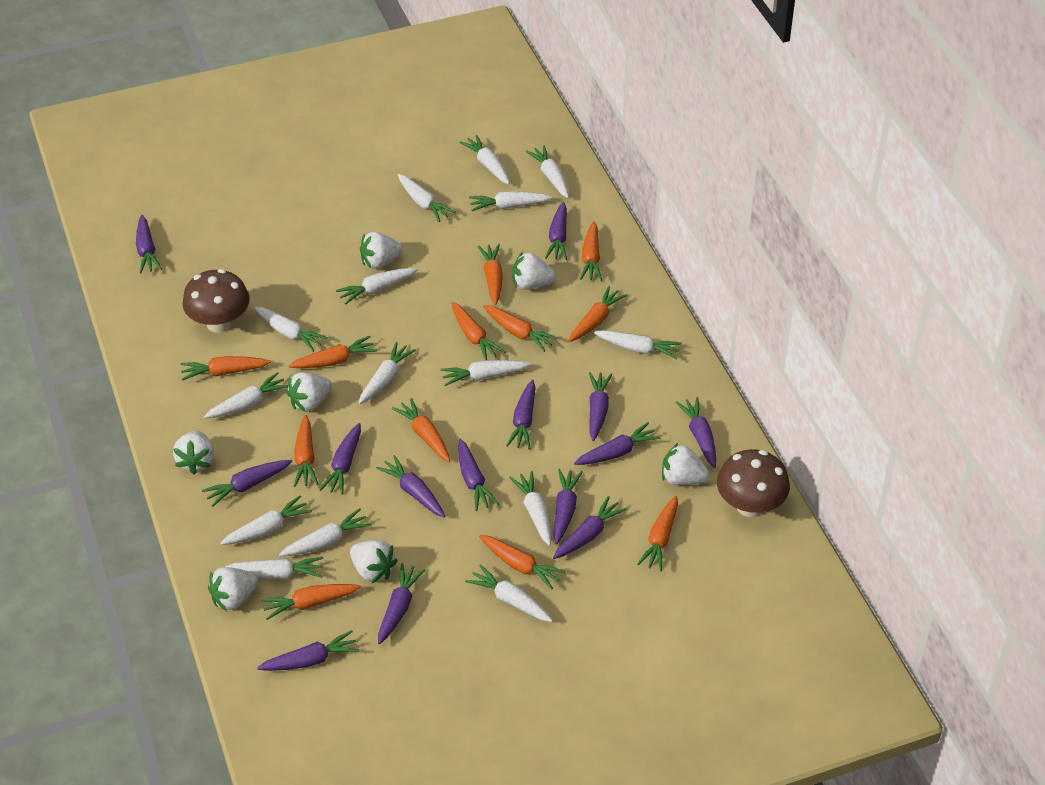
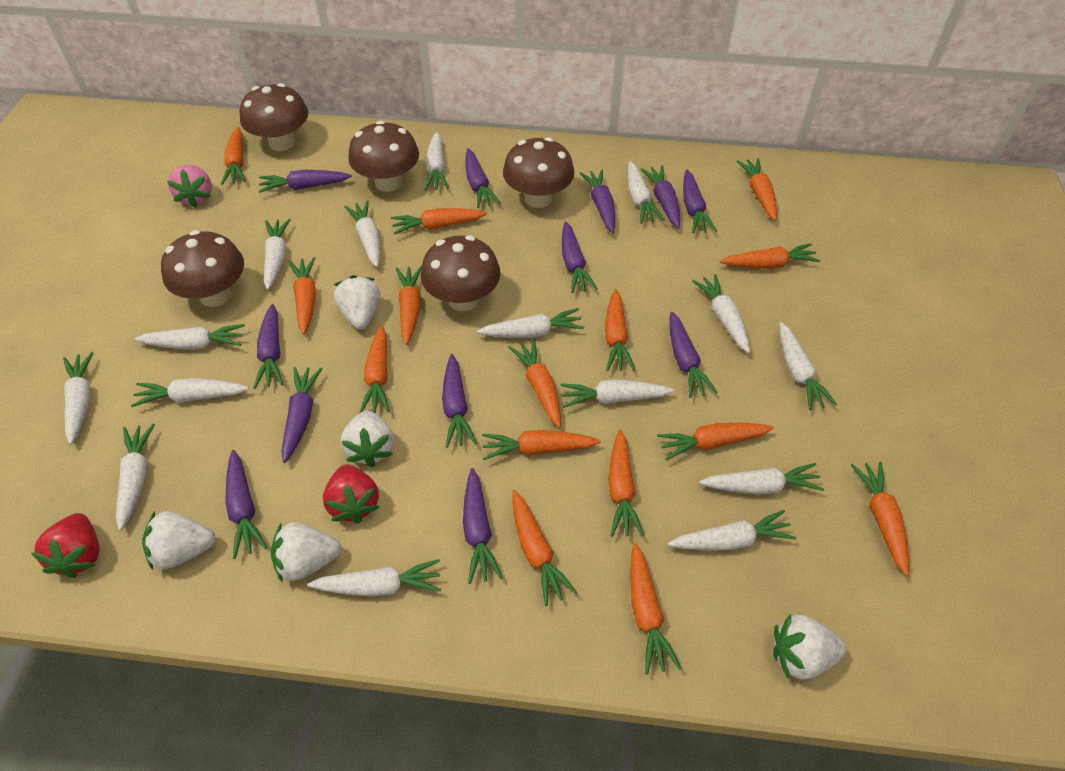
brown mushroom: 2 -> 5
orange carrot: 12 -> 15
pink strawberry: 0 -> 1
purple carrot: 14 -> 12
red strawberry: 0 -> 2
white strawberry: 7 -> 5

